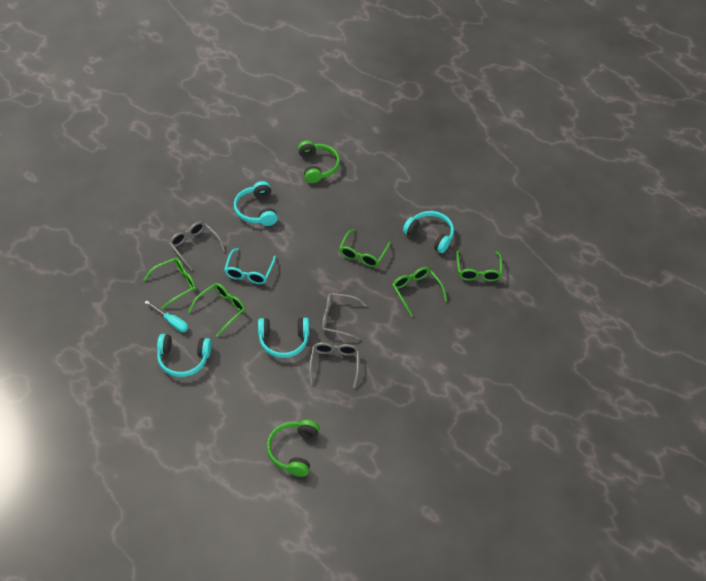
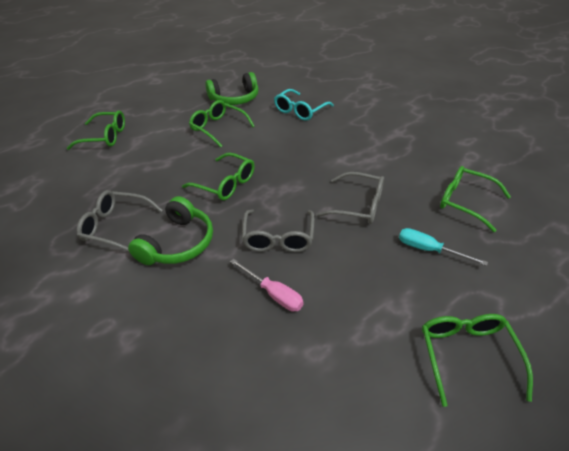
pink screwdriver: 0 -> 1
turquoise headphones: 4 -> 0

